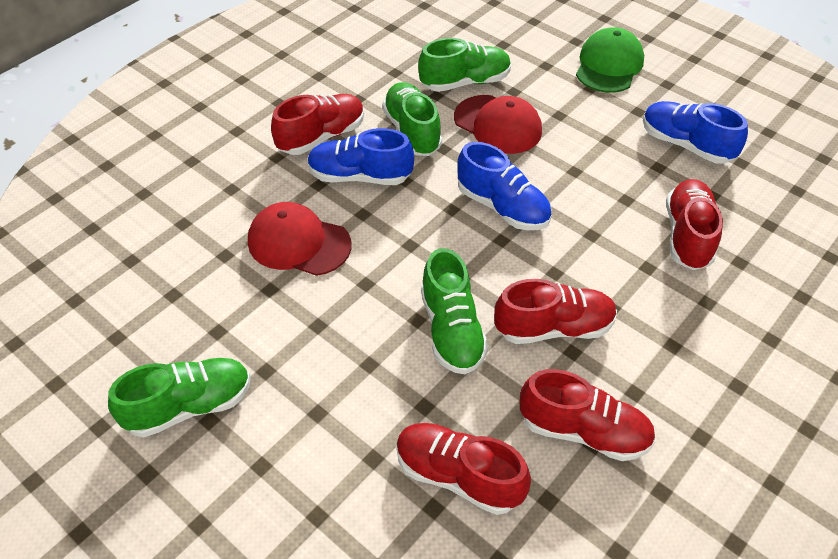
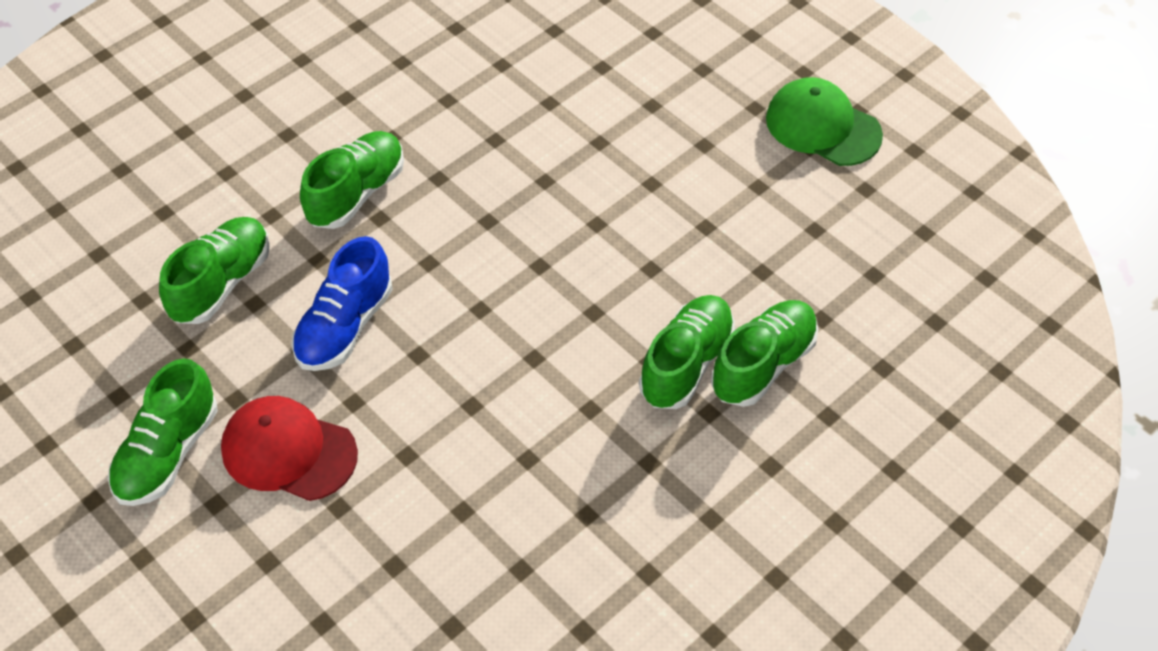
blue shoe: 3 -> 1
green shoe: 4 -> 5
red cap: 2 -> 1
red shoe: 5 -> 0

